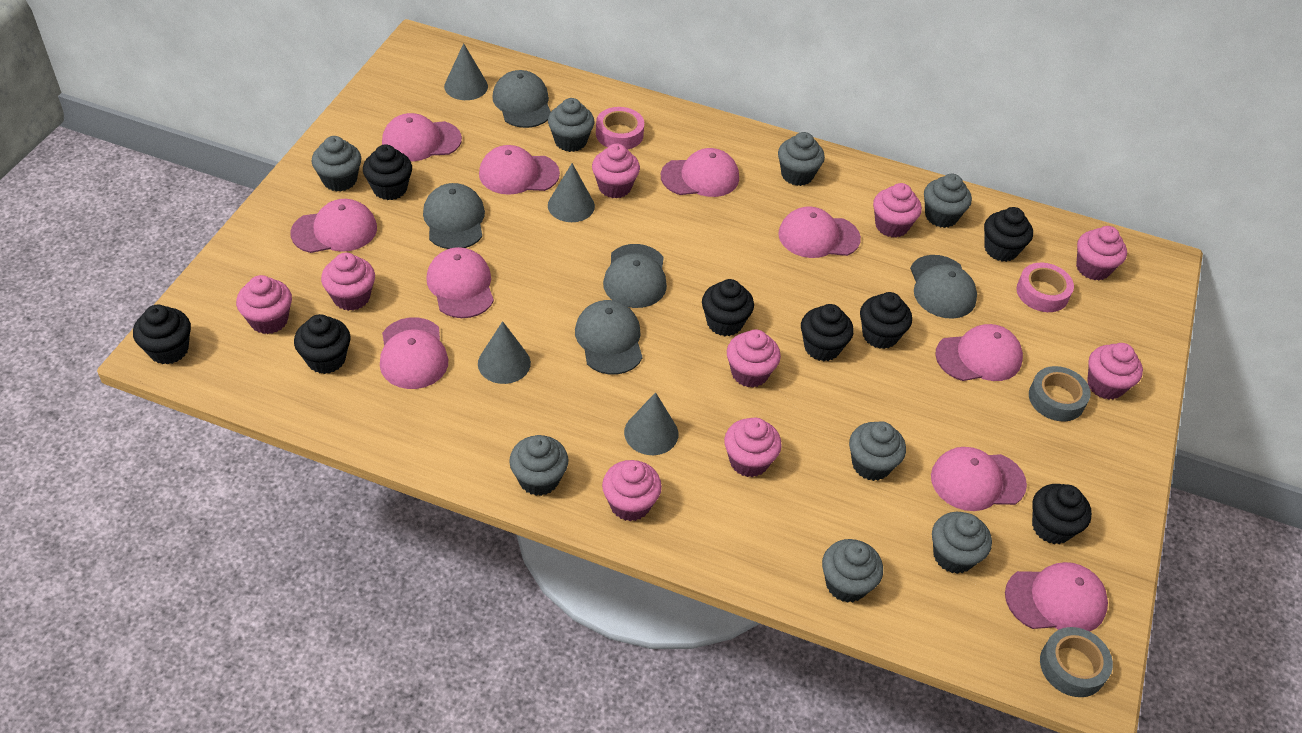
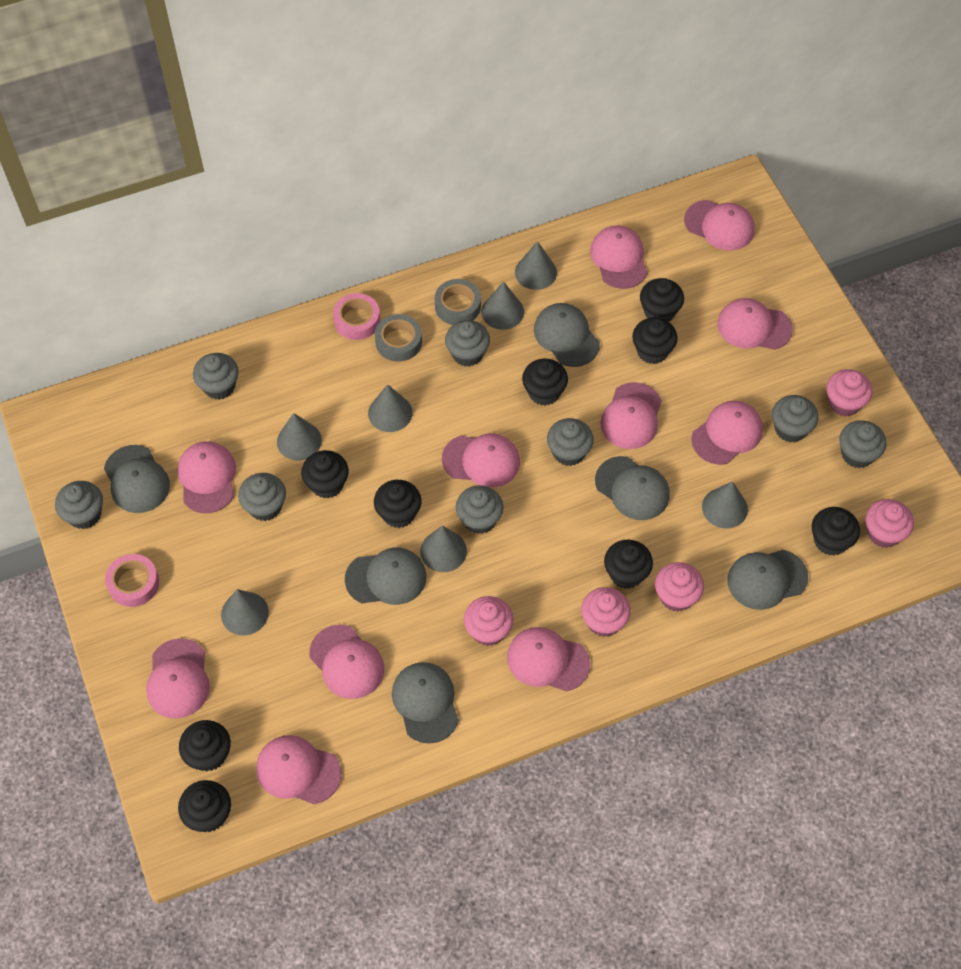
black cupcake: 8 -> 9
grey cap: 5 -> 6
grey cone: 4 -> 7
pink cap: 10 -> 11
pink cupcake: 9 -> 5

